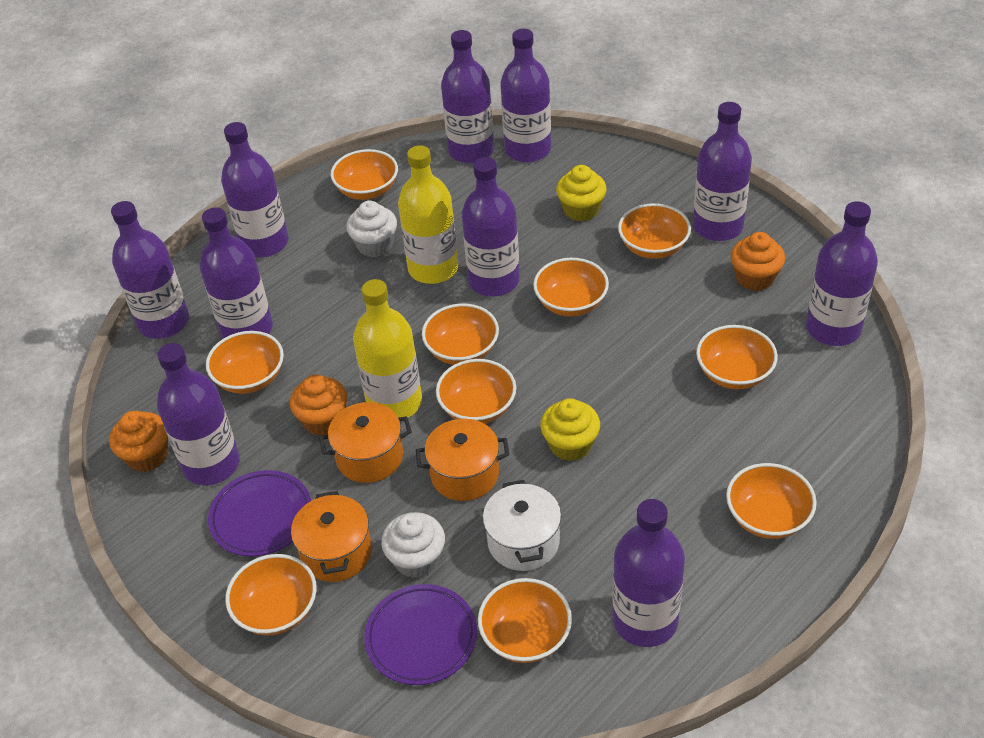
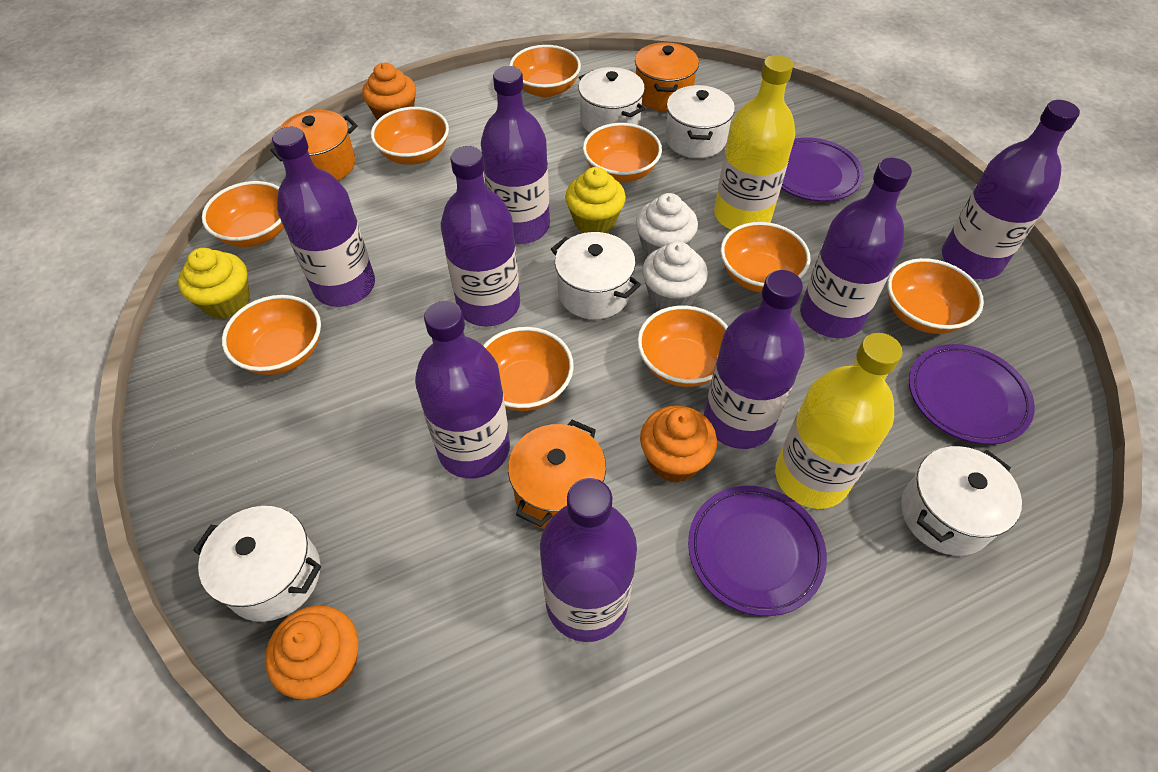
orange bowl: 10 -> 9
purple bottle: 10 -> 8
purple plate: 2 -> 3
white pot: 1 -> 5

